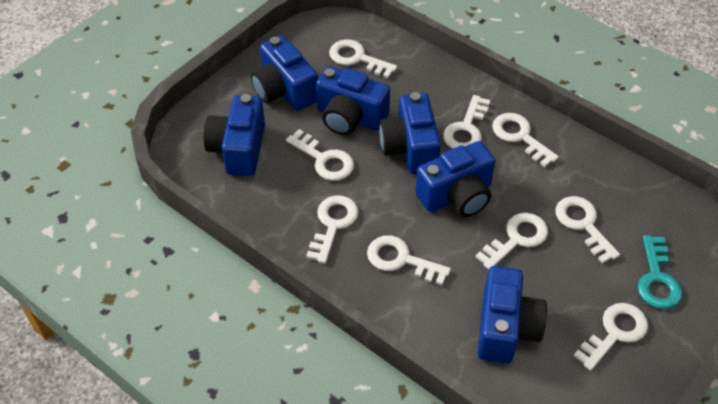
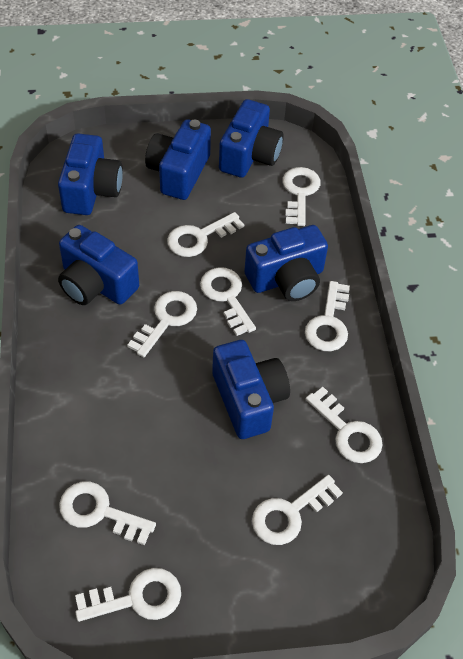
turquoise key: 1 -> 0

